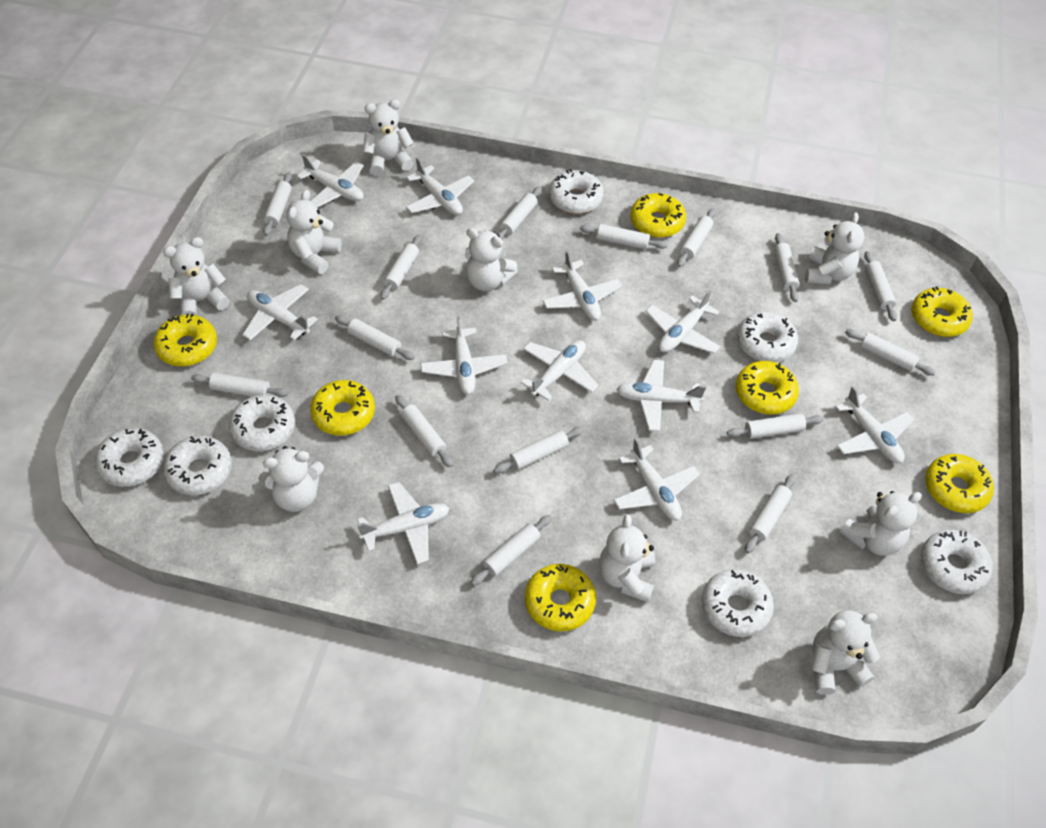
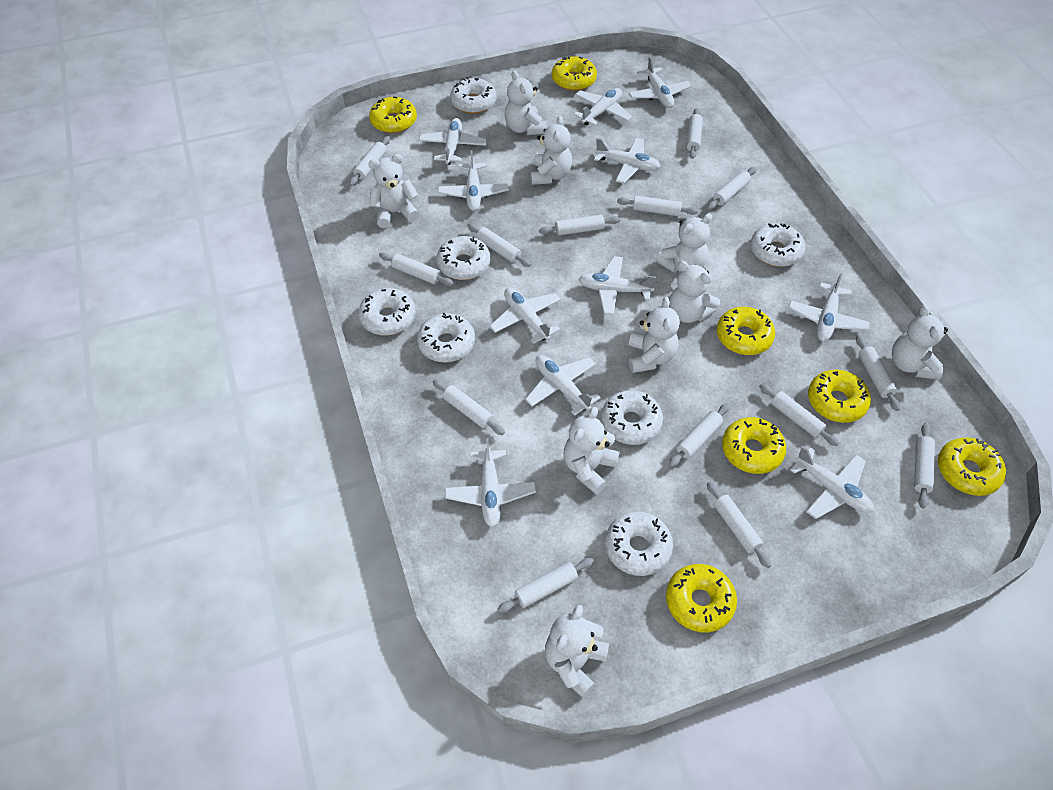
white rolling pin: 15 -> 14

